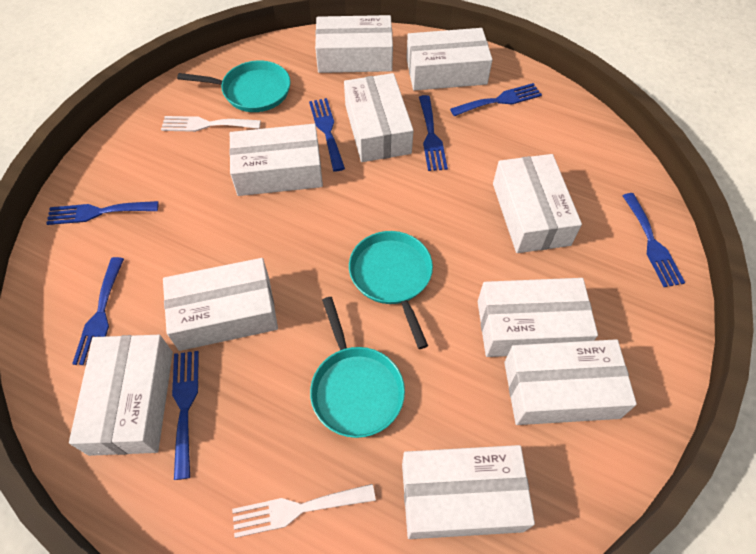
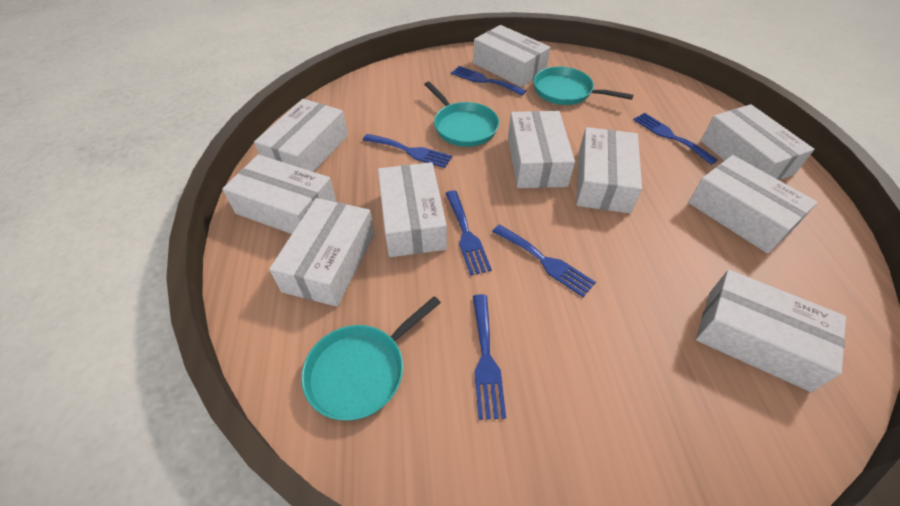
blue fork: 7 -> 6
white fork: 2 -> 0

